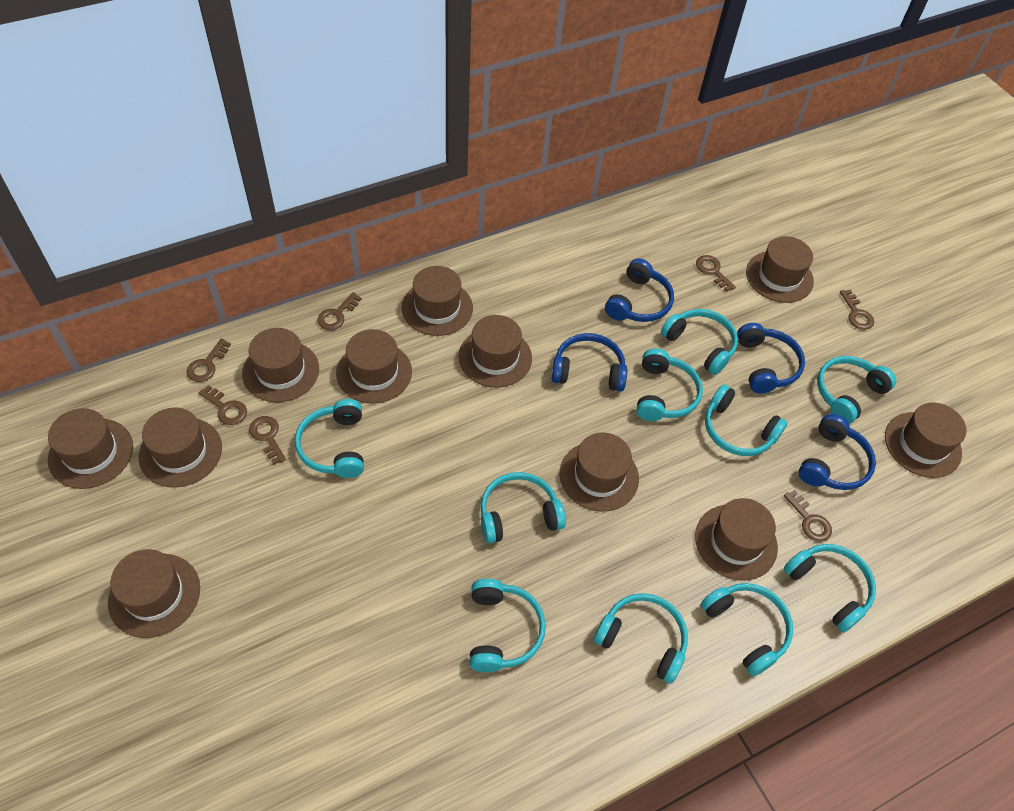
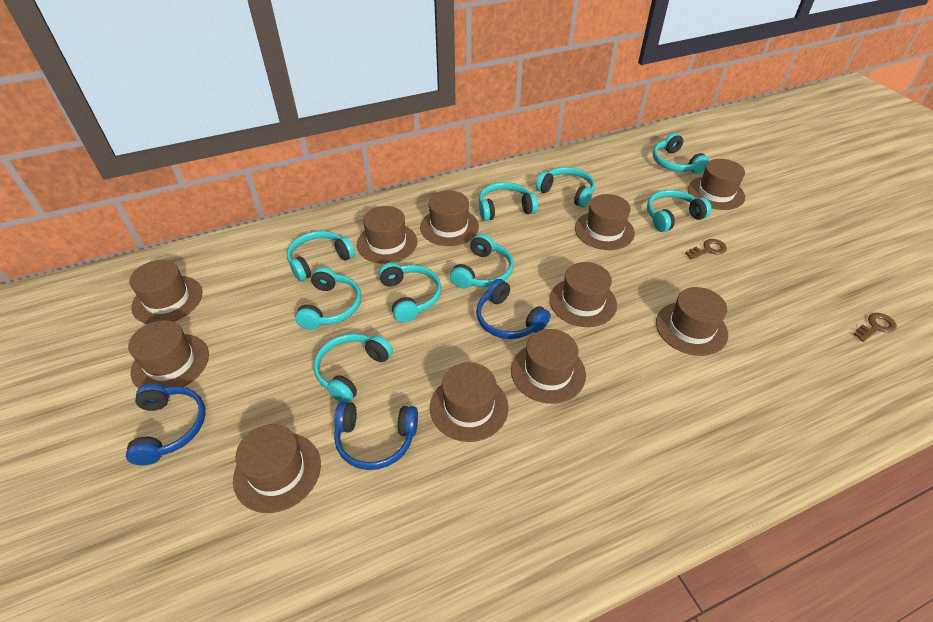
blue headphones: 4 -> 3
brown key: 7 -> 2
turquoise headphones: 10 -> 9

